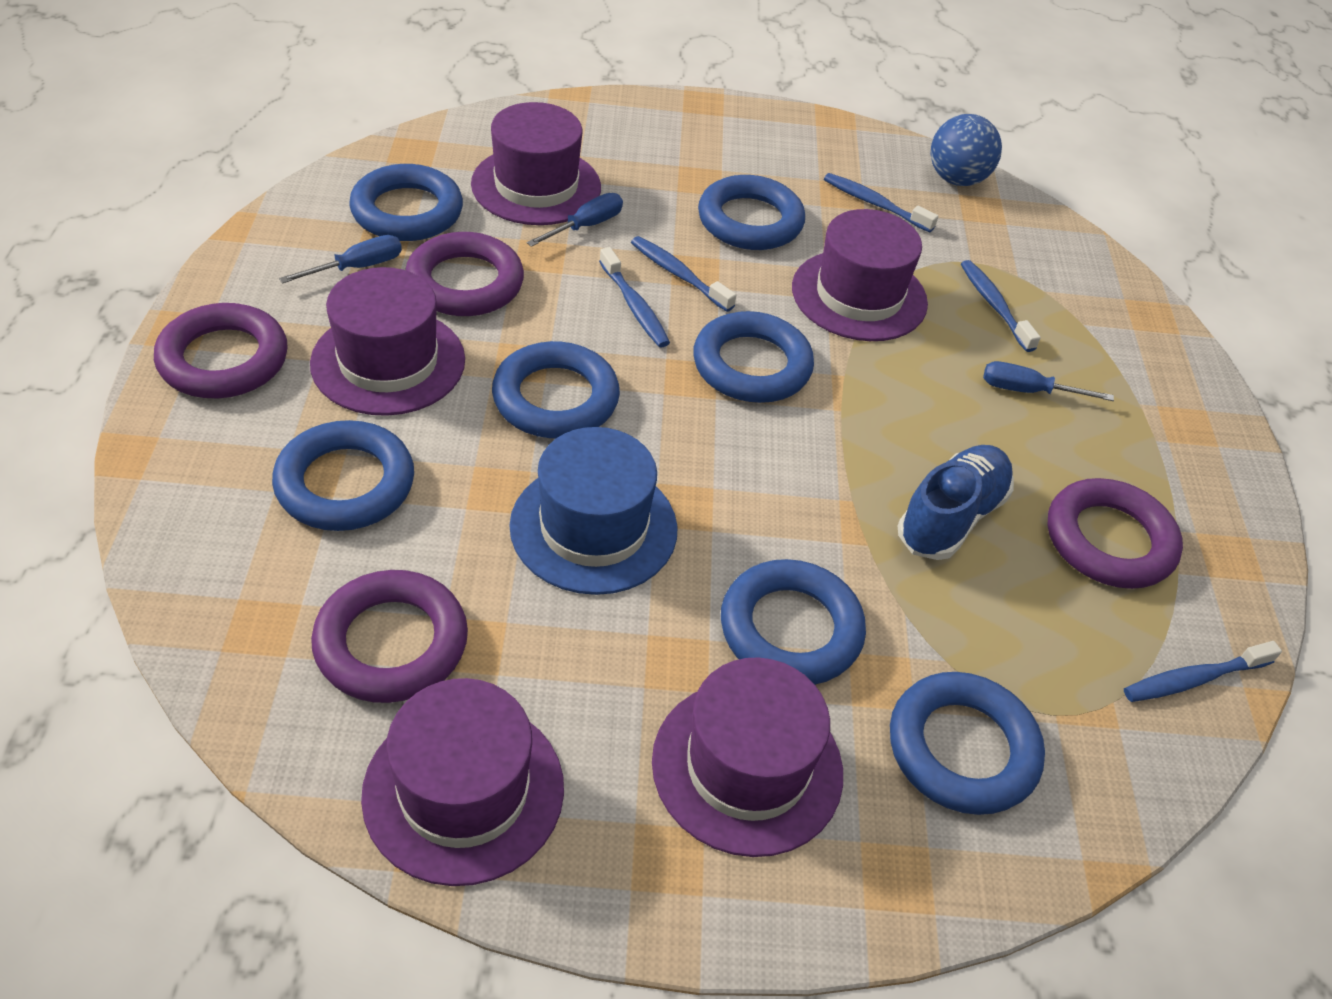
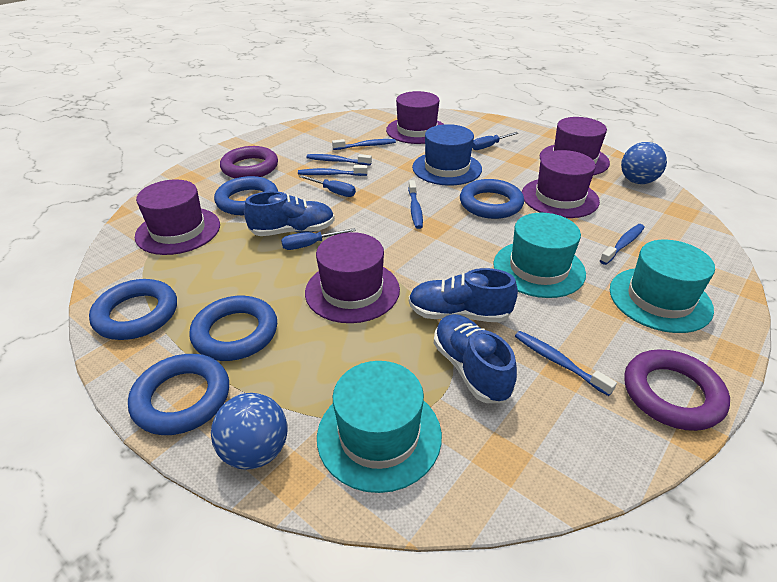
blue ball: 1 -> 2
blue ring: 7 -> 5
blue shoe: 1 -> 3
blue toothbrush: 5 -> 6
purple ring: 4 -> 2
turquoise hat: 0 -> 3

